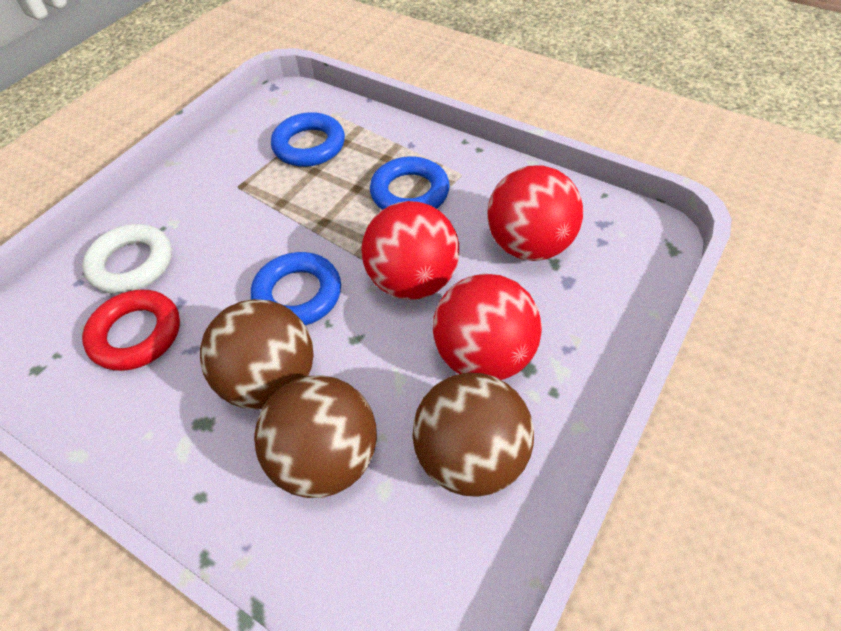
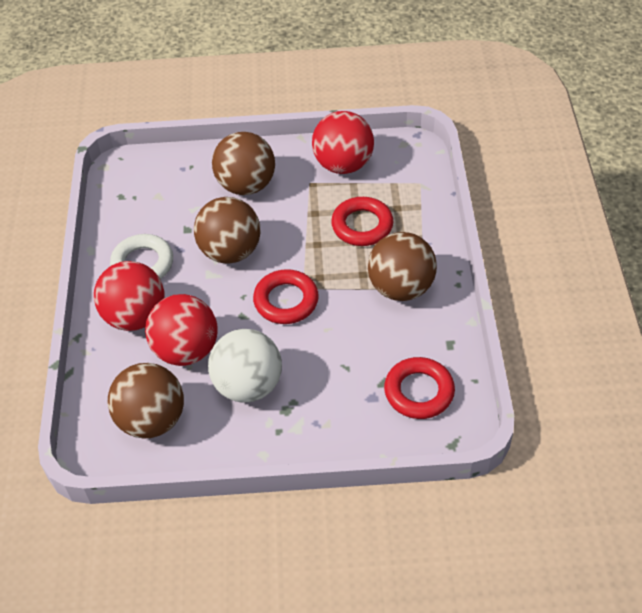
blue ring: 3 -> 0
brown ball: 3 -> 4
red ring: 1 -> 3
white ball: 0 -> 1

